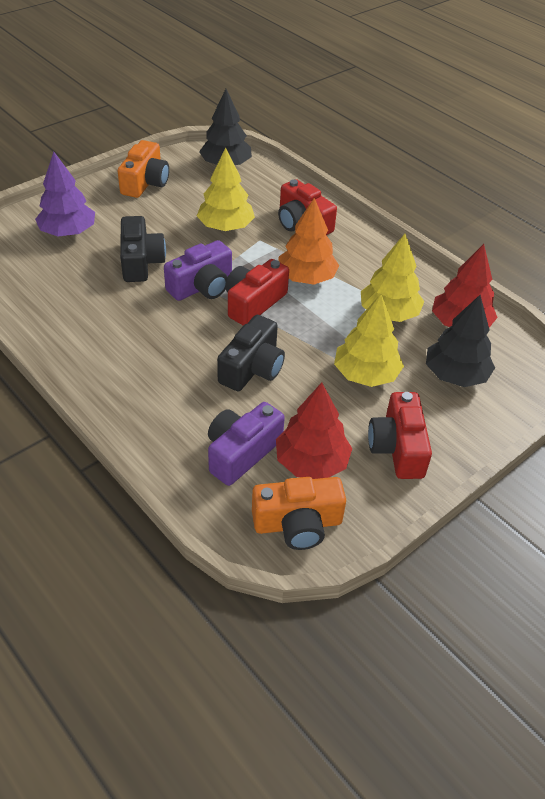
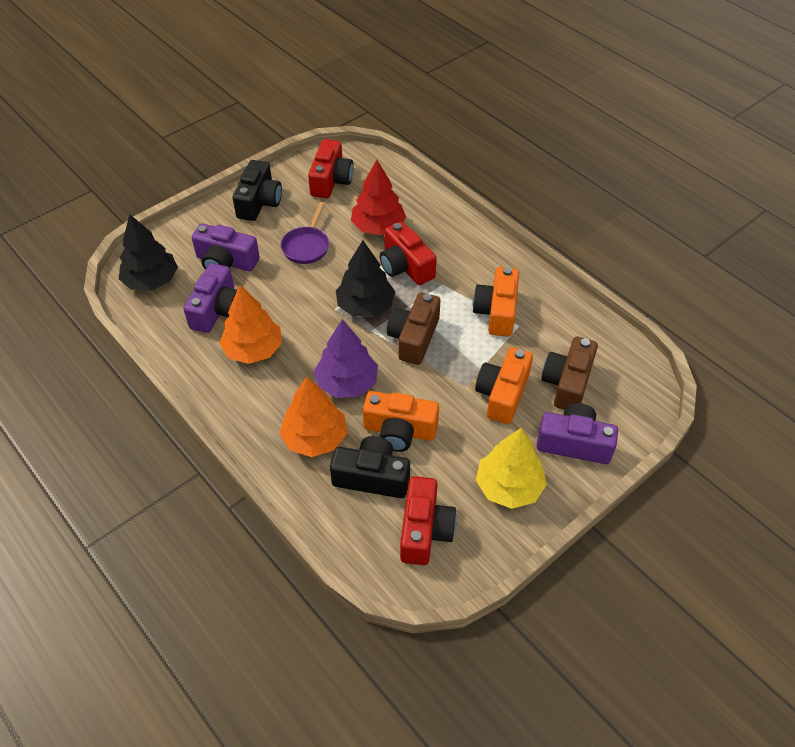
brown camera: 0 -> 2
orange camera: 2 -> 3
orange tree: 1 -> 2
purple camera: 2 -> 3
purple pan: 0 -> 1
red tree: 2 -> 1
yellow tree: 3 -> 1

